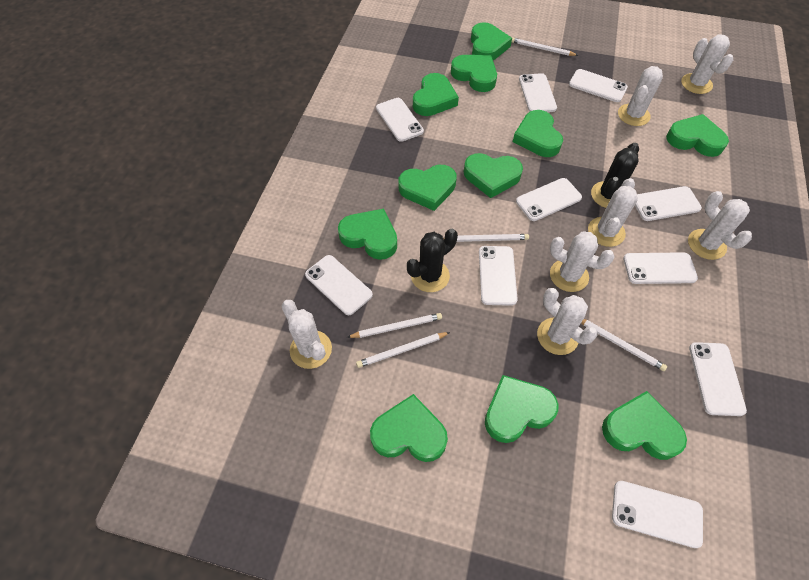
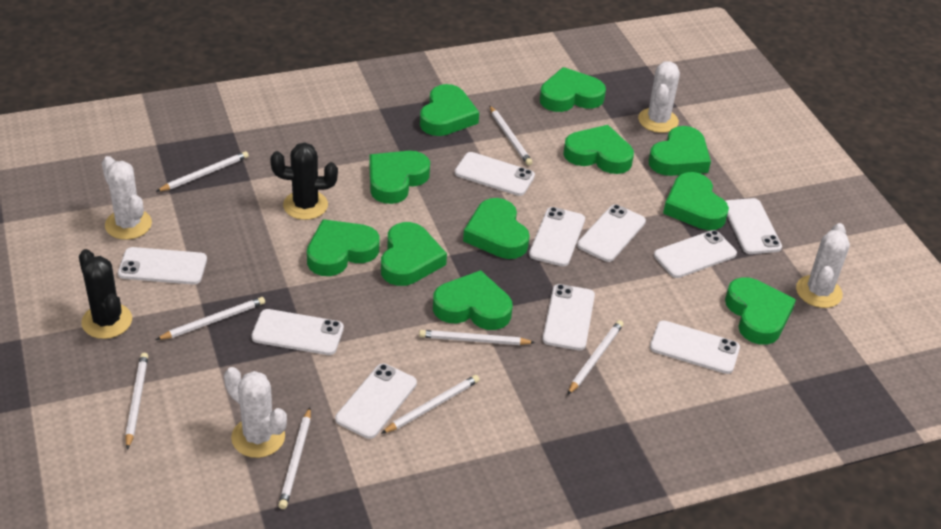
white cactus: 7 -> 4
white pencil: 5 -> 8

